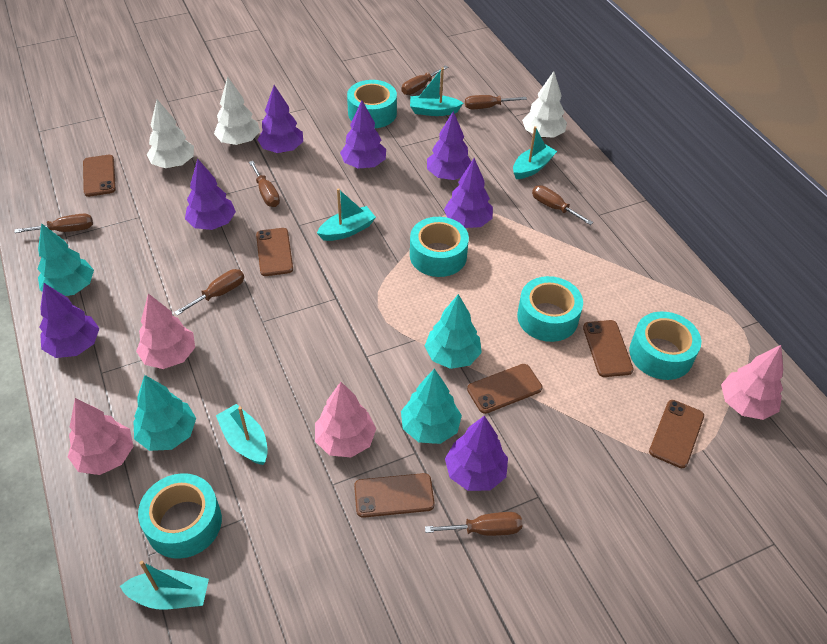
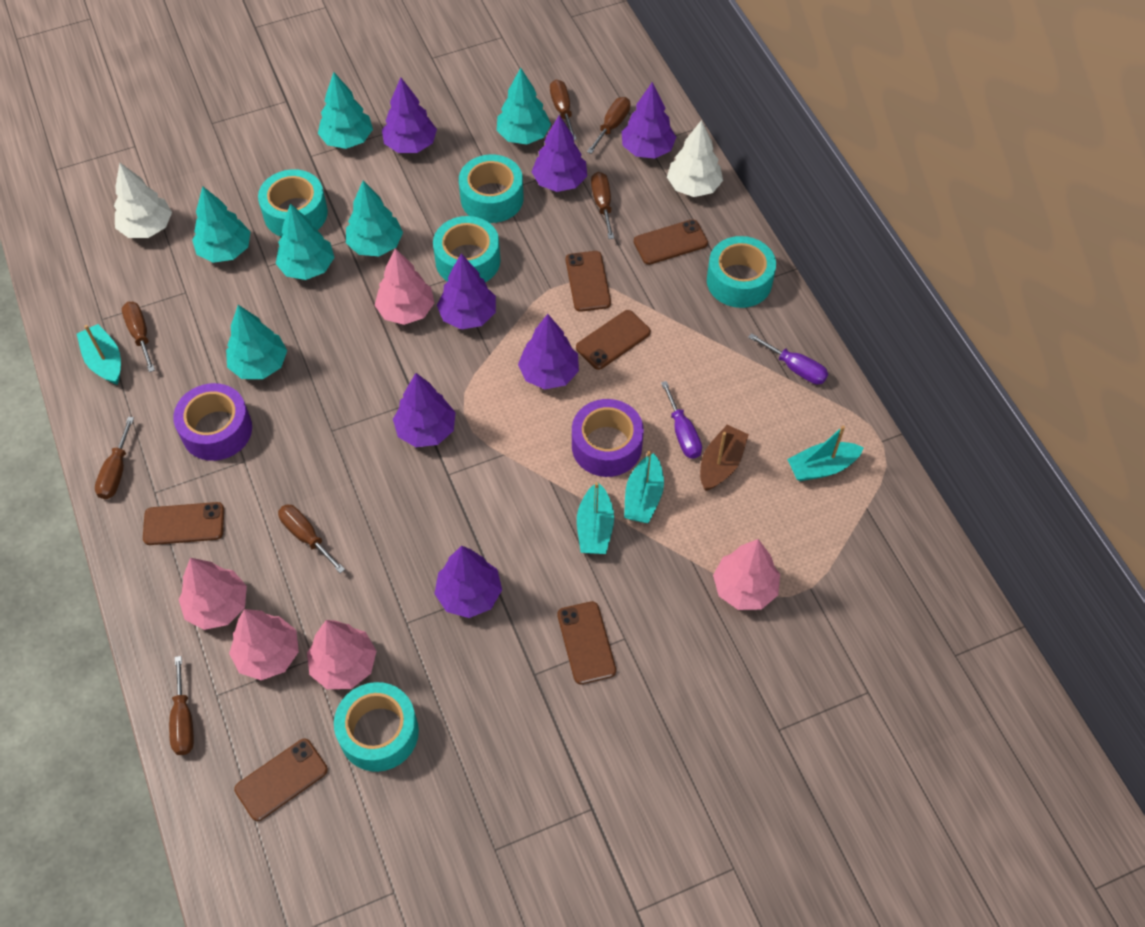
brown boat: 0 -> 1
pink tree: 4 -> 5
purple screwdriver: 0 -> 2
purple tape: 0 -> 2
turquoise boat: 5 -> 4
turquoise tree: 4 -> 6
white tree: 3 -> 2

